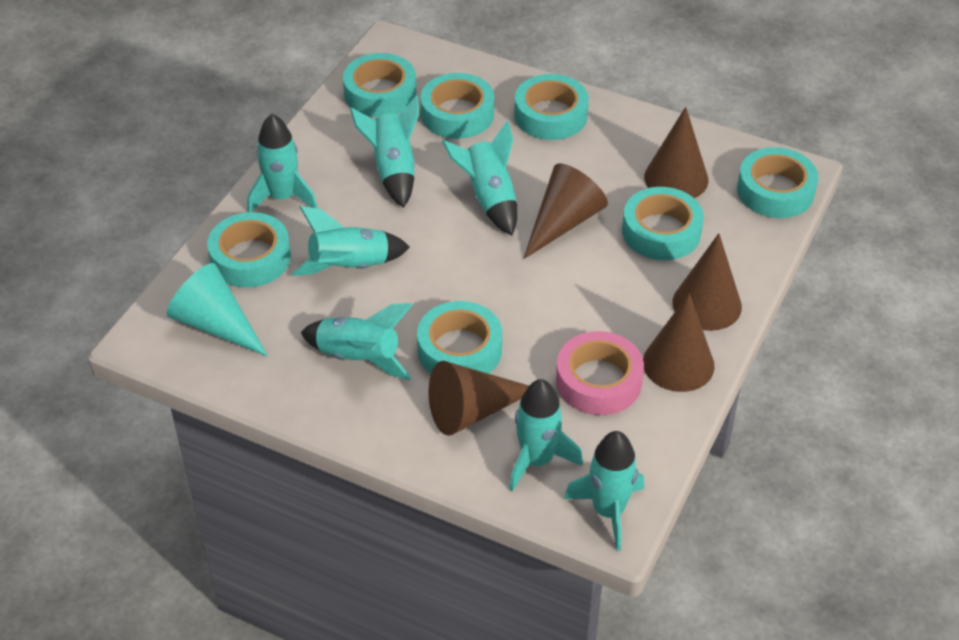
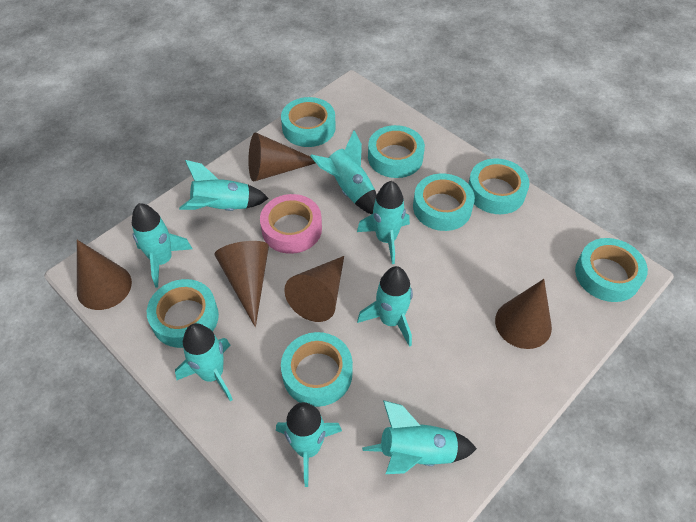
turquoise cone: 1 -> 0
turquoise rocket: 7 -> 8

